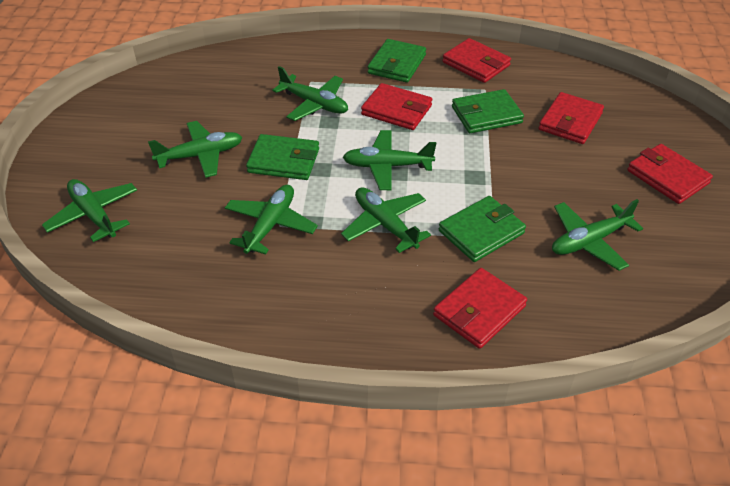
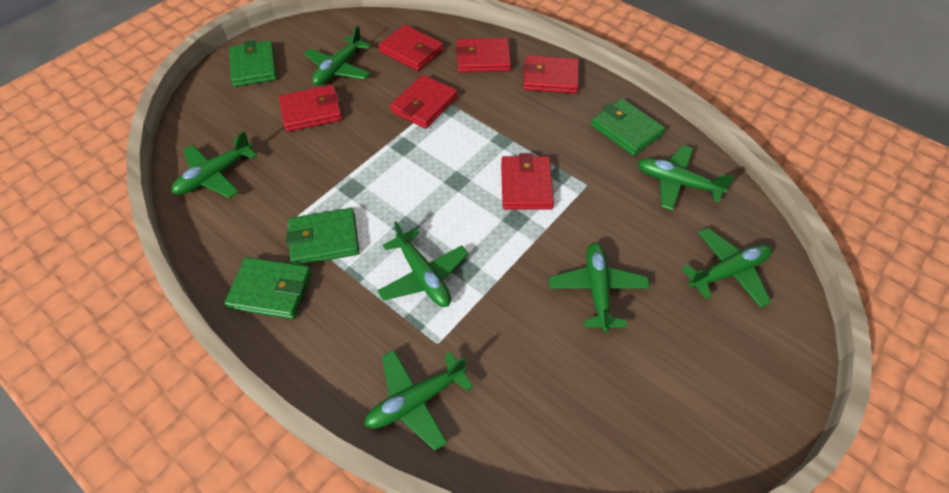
red wallet: 5 -> 6

